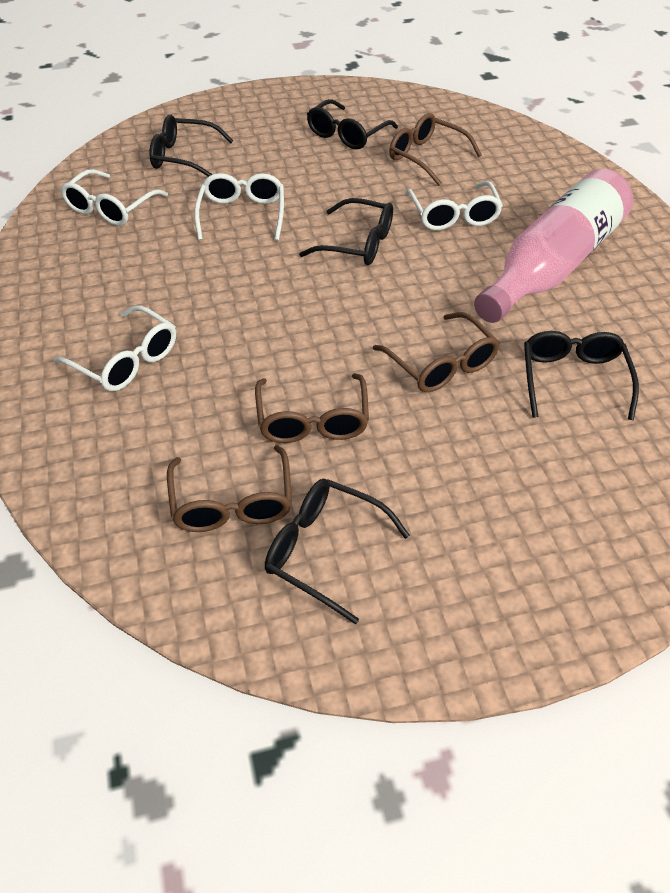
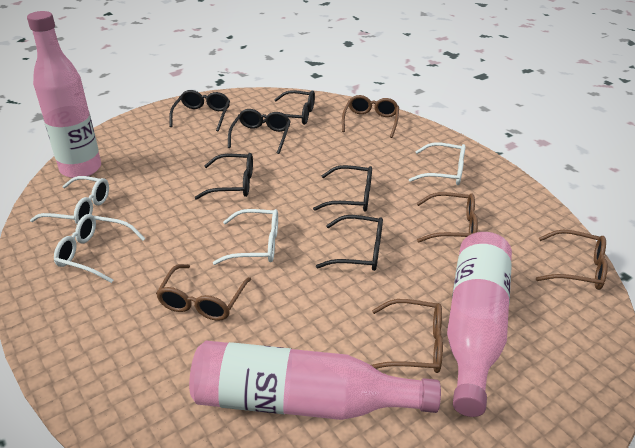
black glasses: 5 -> 6
brown glasses: 4 -> 5
pink bottle: 1 -> 3

